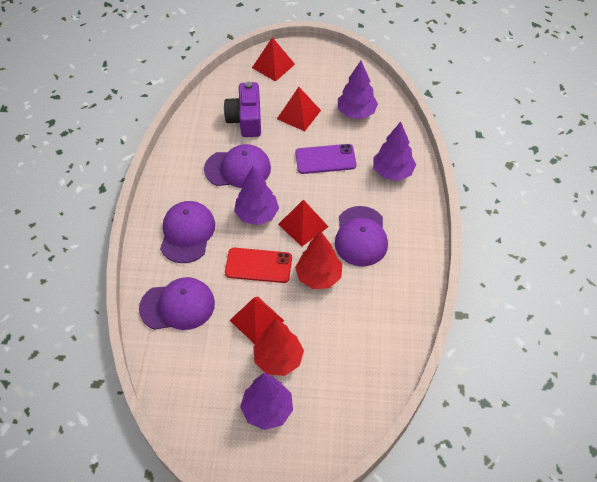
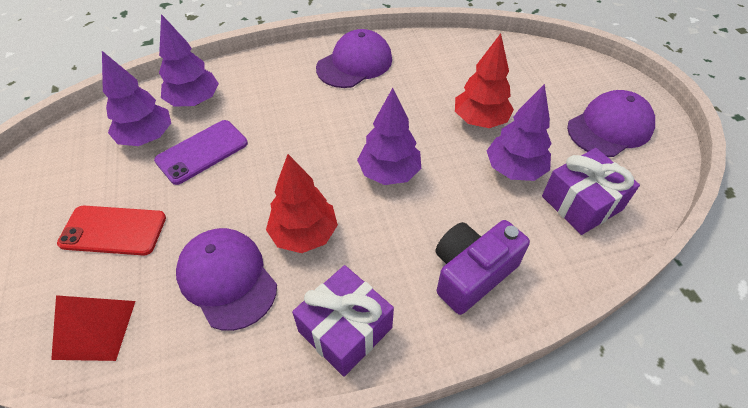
purple cap: 4 -> 3
purple gift: 0 -> 2
red pyramid: 4 -> 1

